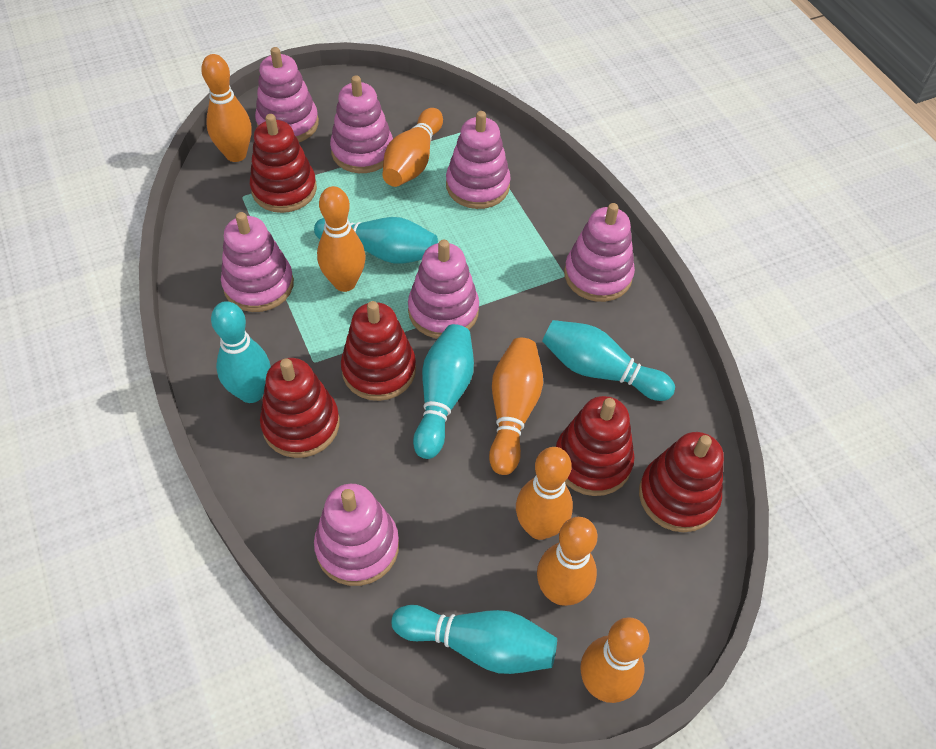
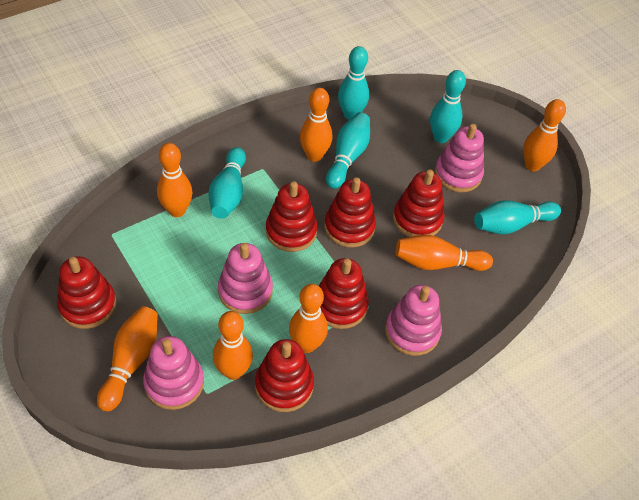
pink stacking toy: 7 -> 4
red stacking toy: 5 -> 6

